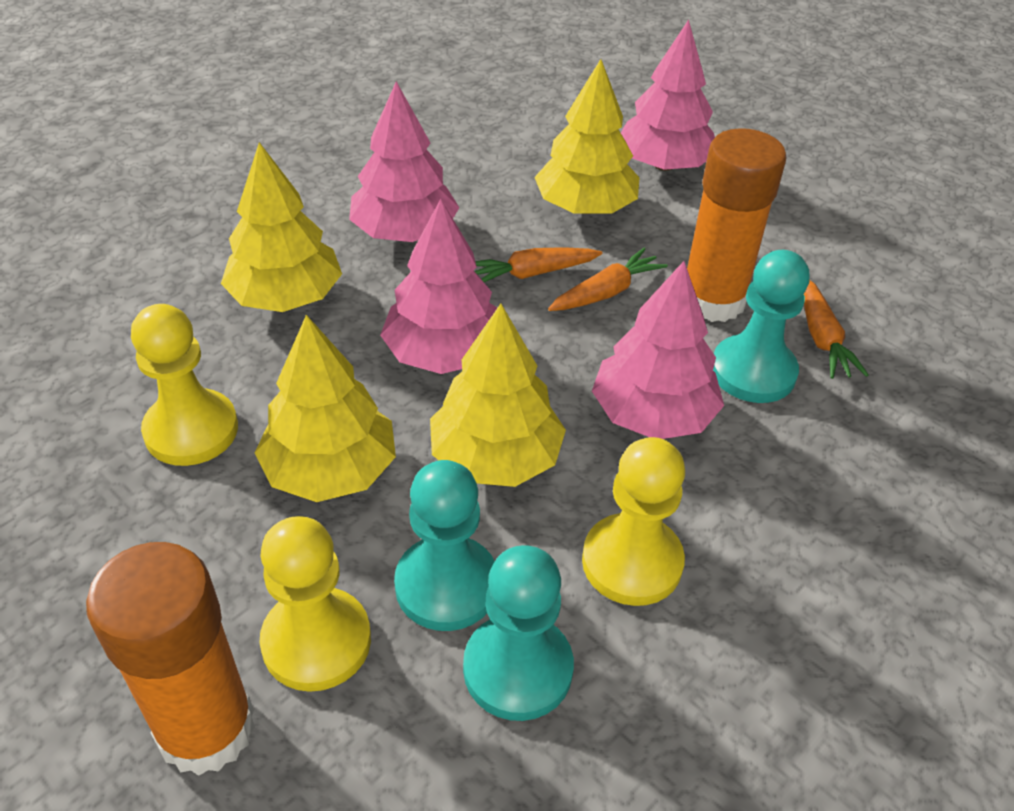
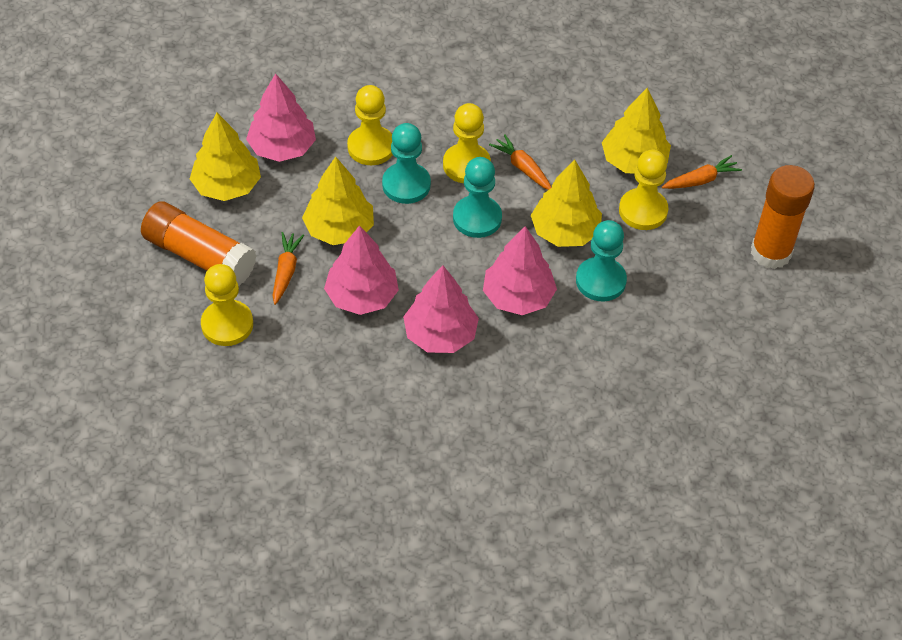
yellow pawn: 3 -> 4

